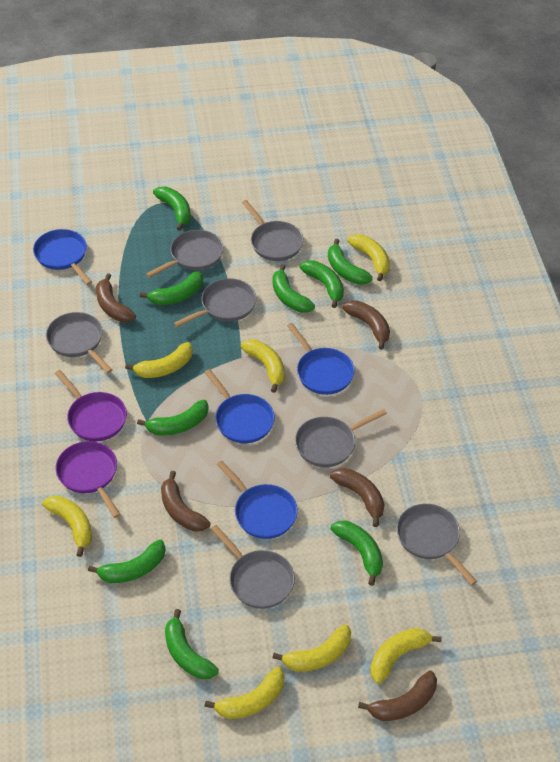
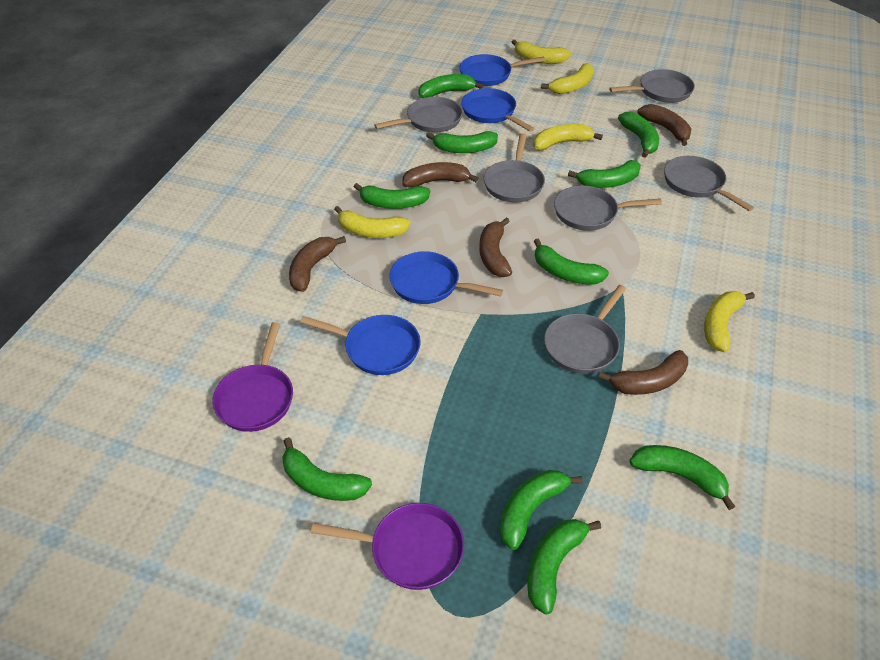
green banana: 9 -> 10
grey pan: 7 -> 6
yellow banana: 7 -> 5

